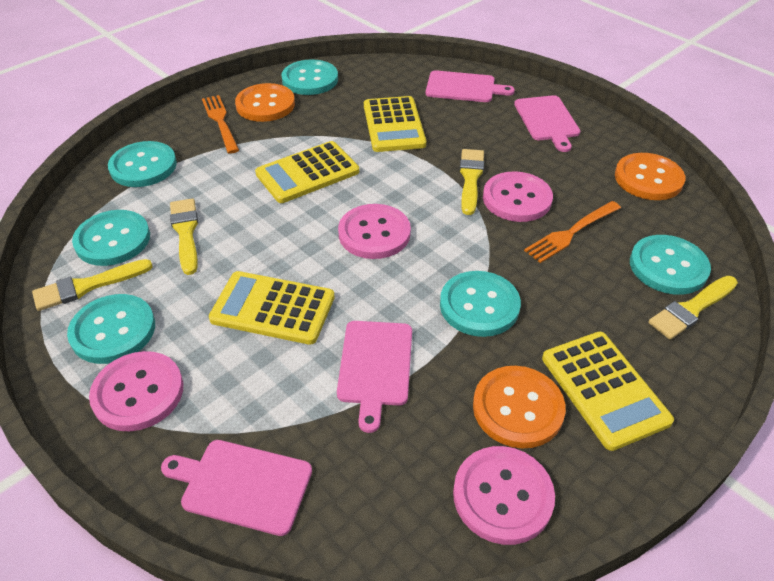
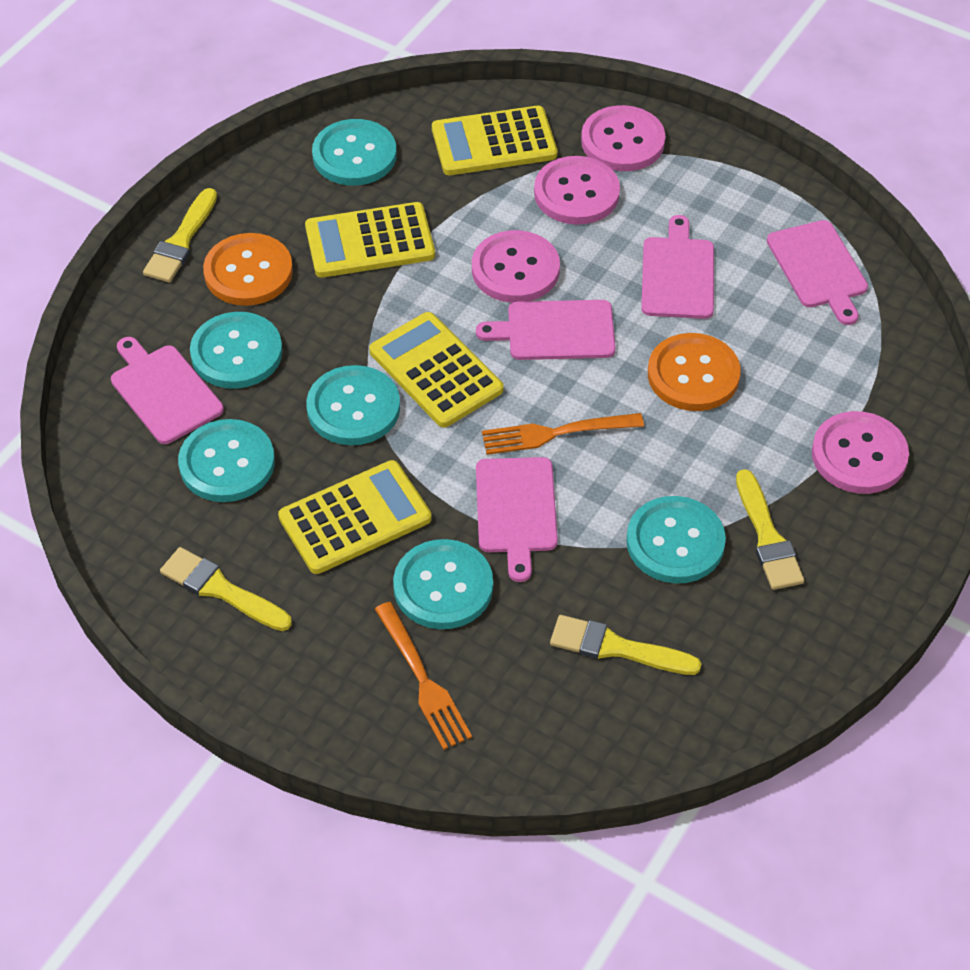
orange button: 3 -> 2
pink cutting board: 4 -> 5

